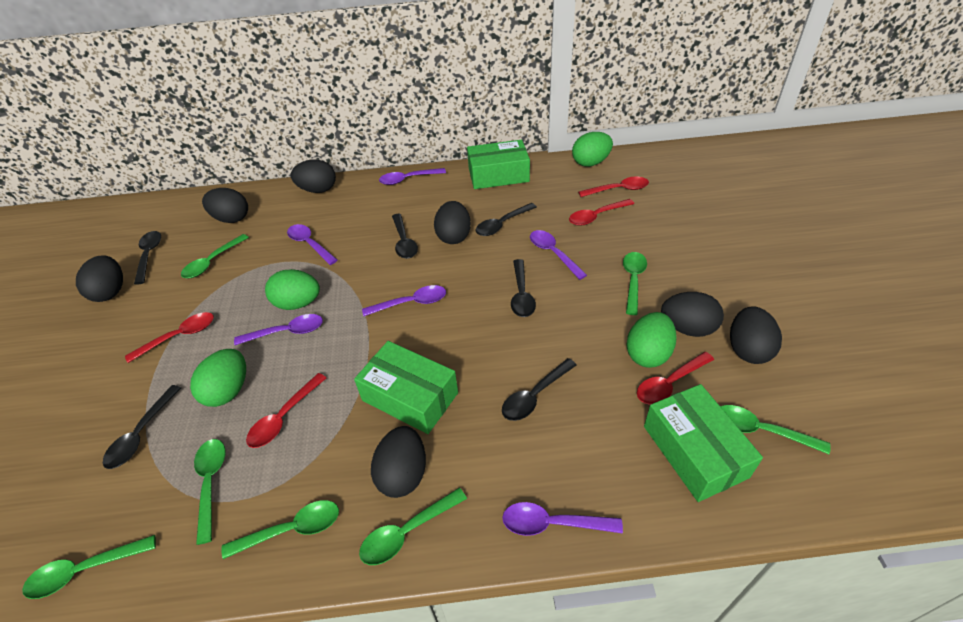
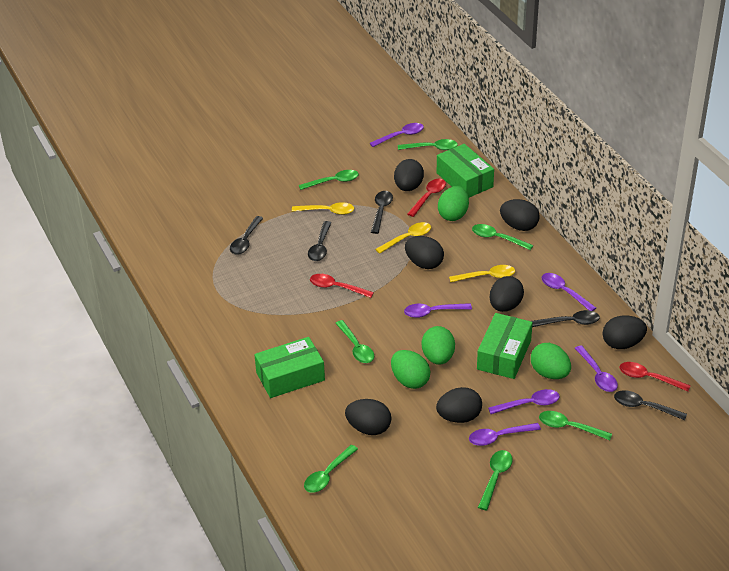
black spoon: 6 -> 5
red spoon: 5 -> 3
yellow spoon: 0 -> 3

